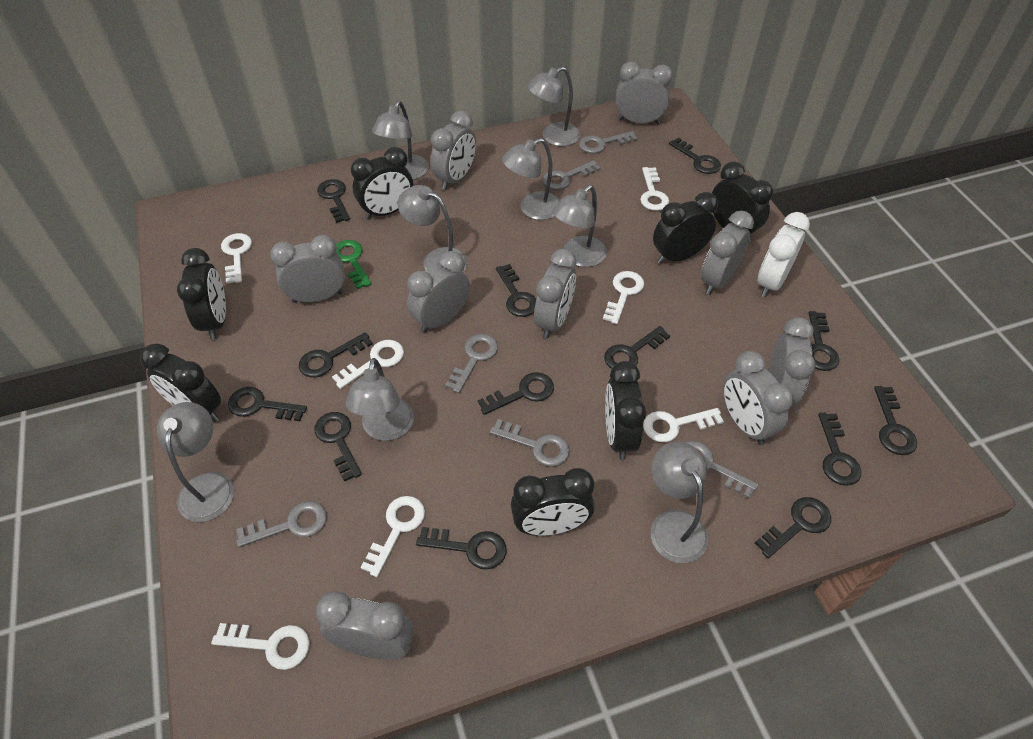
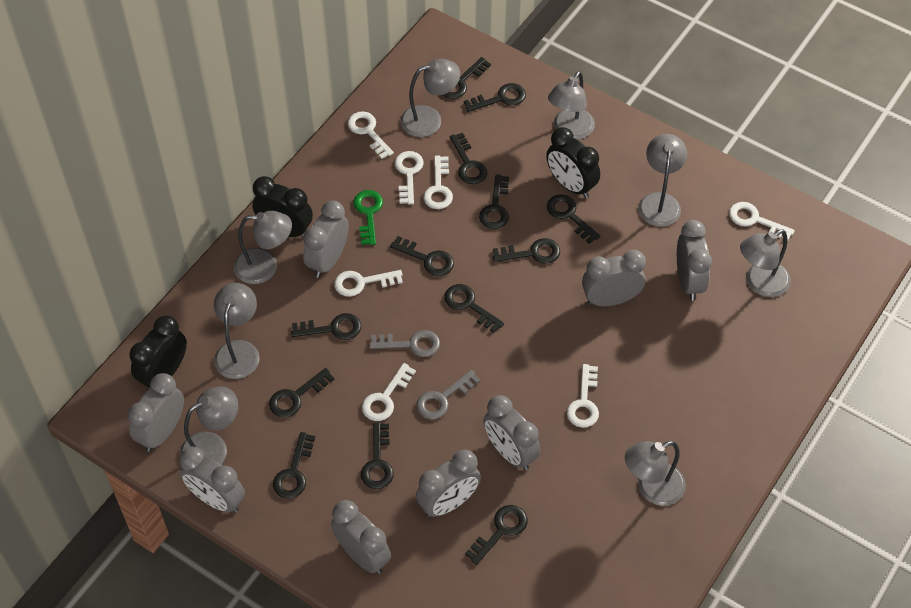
black clock: 7 -> 3
grey clock: 9 -> 8
grey key: 6 -> 2
white clock: 1 -> 0

